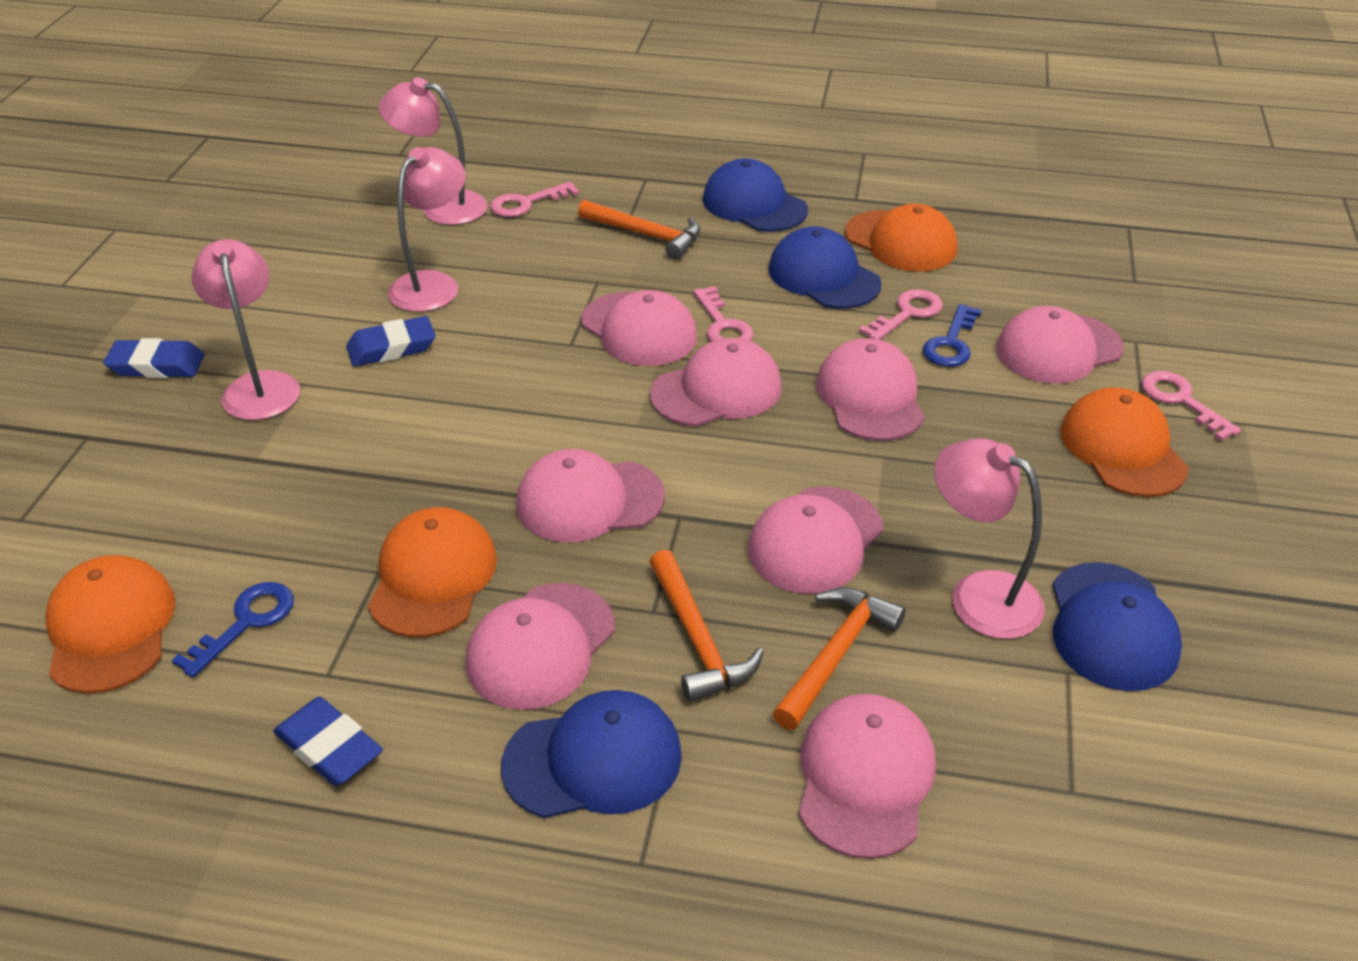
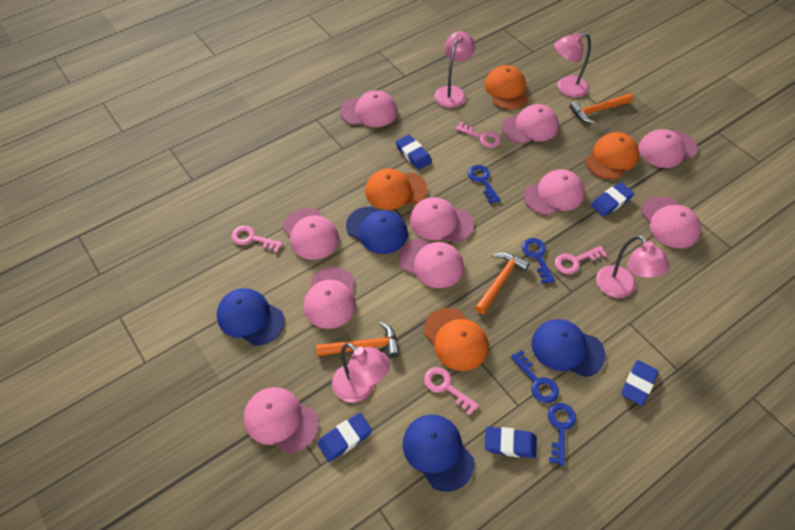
blue eraser: 3 -> 5
blue key: 2 -> 4
pink cap: 8 -> 10

